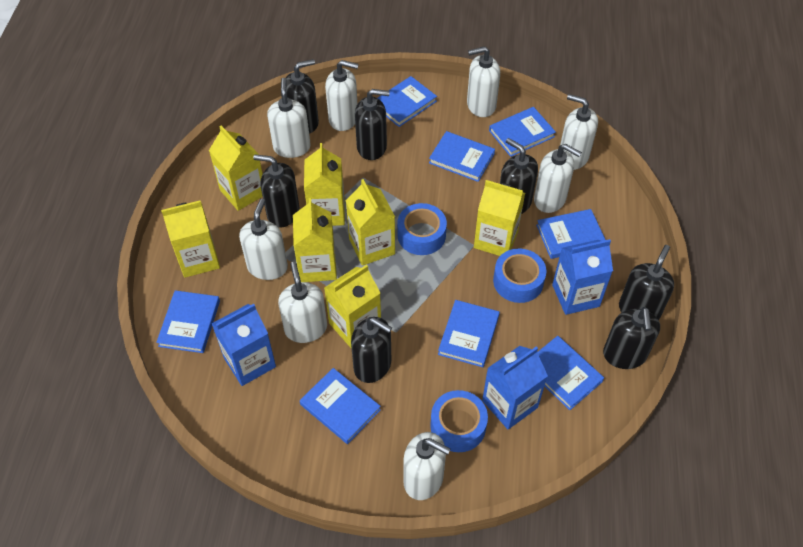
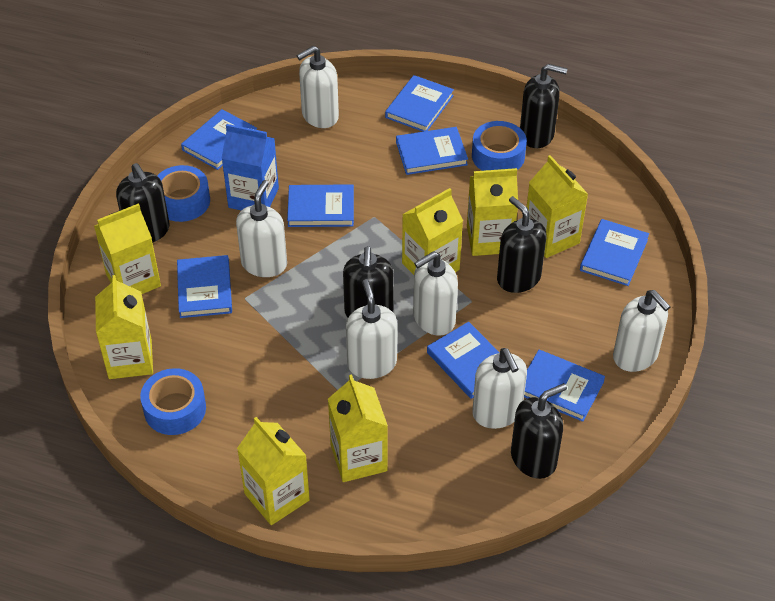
black soap dispenser: 7 -> 5
blue carton: 3 -> 1
white soap dispenser: 8 -> 6

